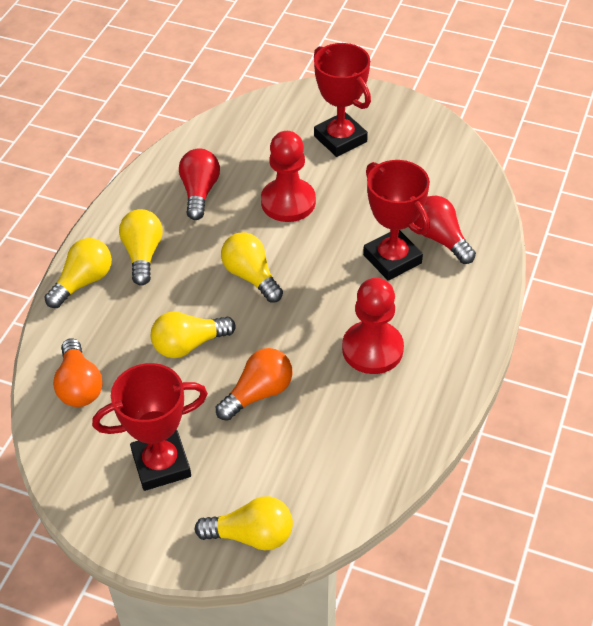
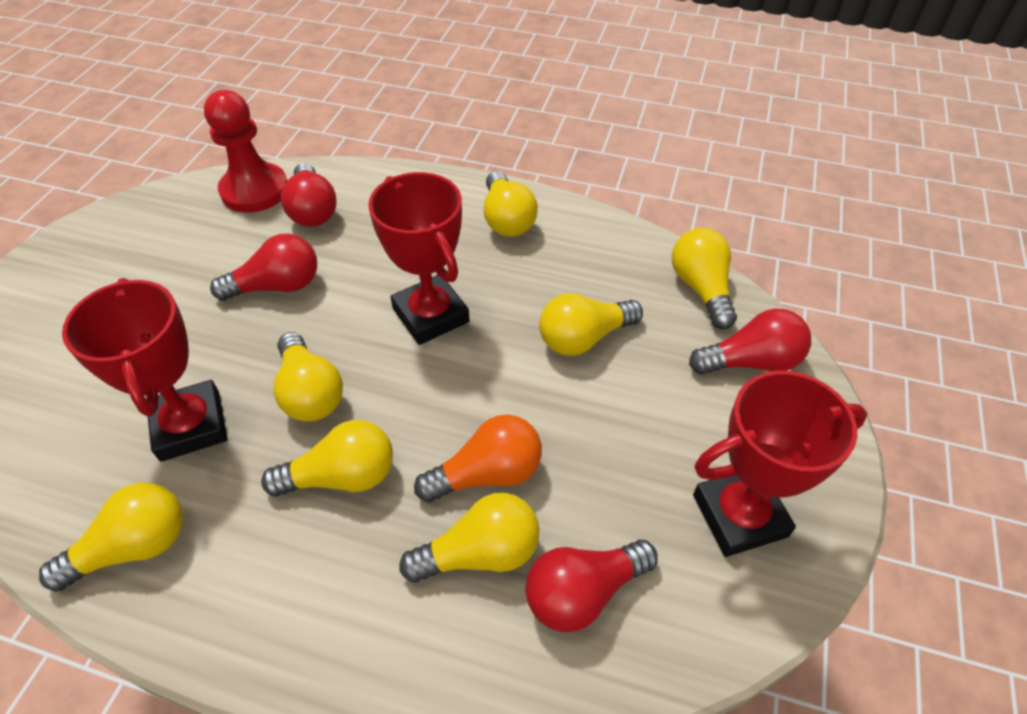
orange light bulb: 2 -> 1
red light bulb: 2 -> 4
red pawn: 2 -> 1
yellow light bulb: 5 -> 7

